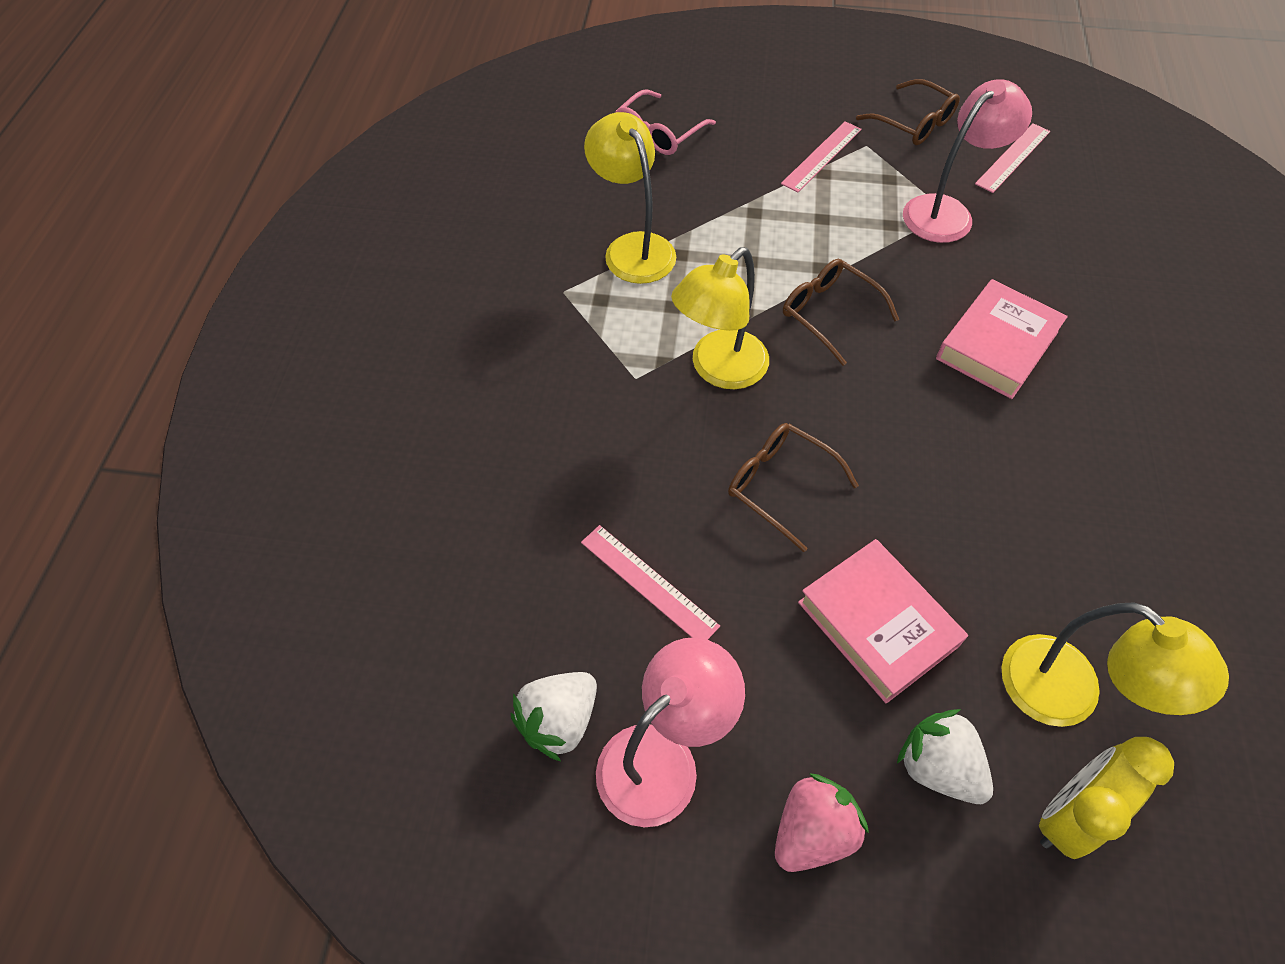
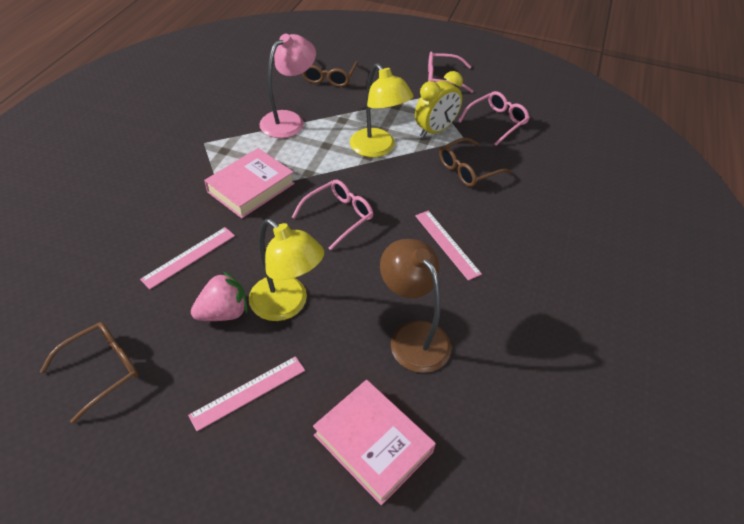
brown lamp: 0 -> 1
pink glasses: 1 -> 3
pink lamp: 2 -> 1
white strawberry: 2 -> 0
yellow lamp: 3 -> 2

